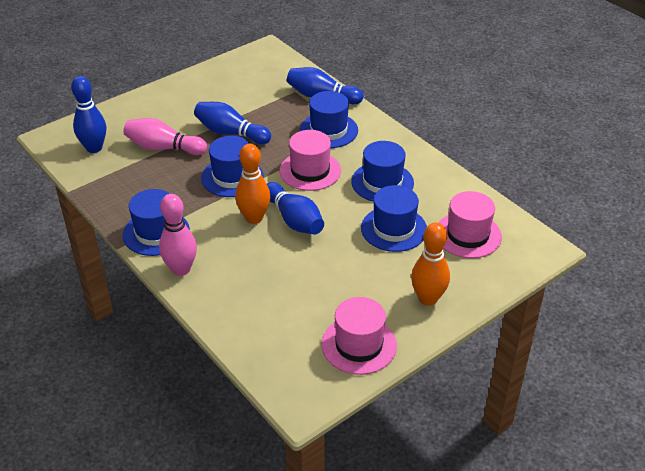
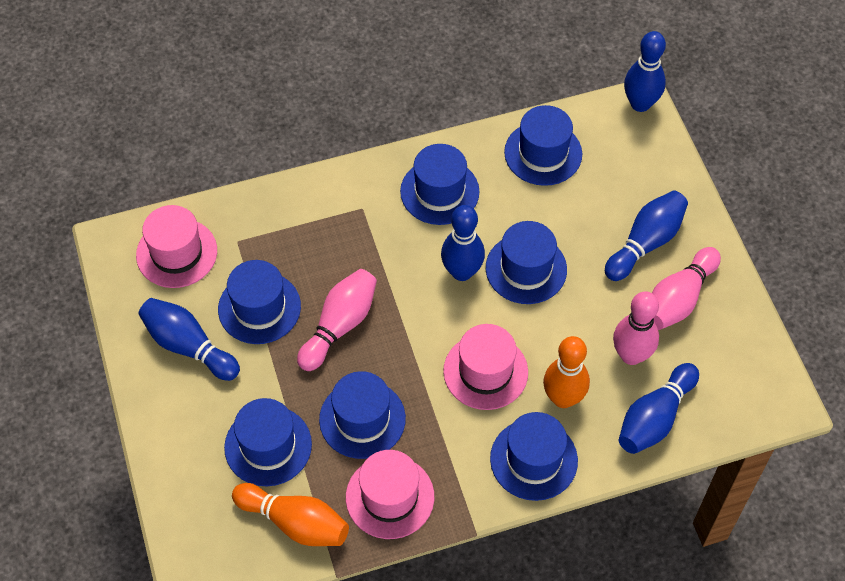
blue bowling pin: 4 -> 5
blue hat: 5 -> 7
pink bowling pin: 2 -> 3

